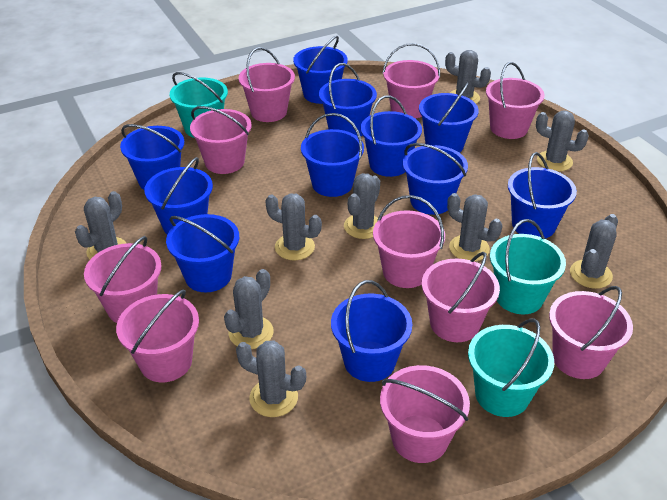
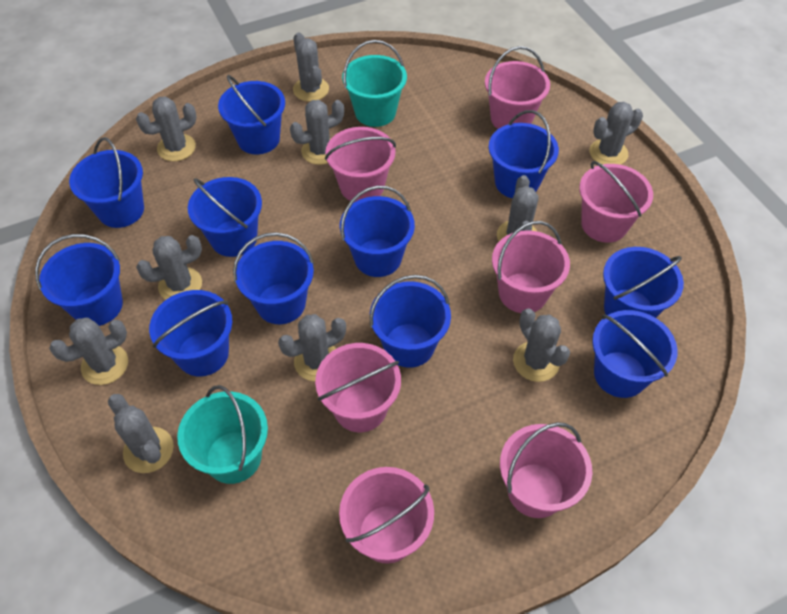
grey cactus: 9 -> 10
pink bucket: 10 -> 7
turquoise bucket: 3 -> 2

